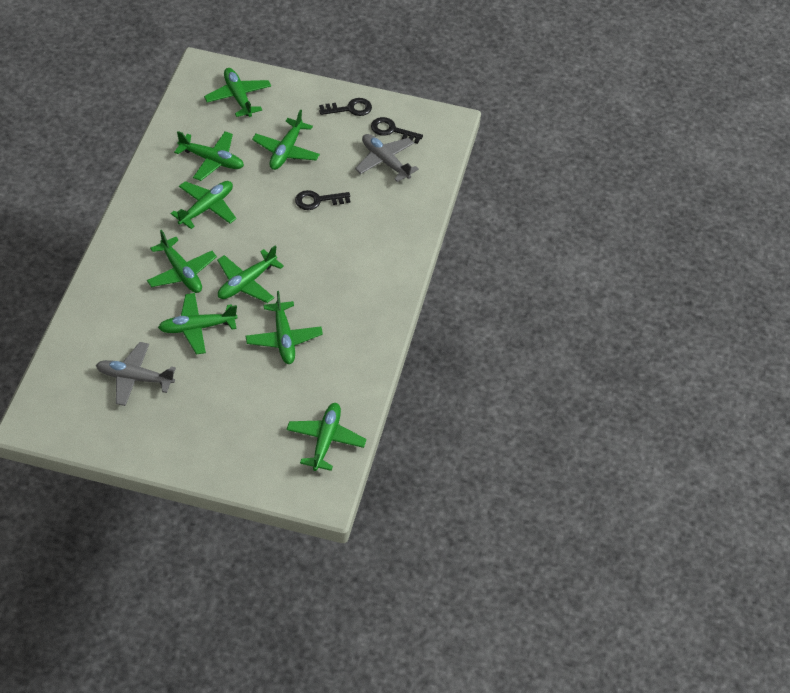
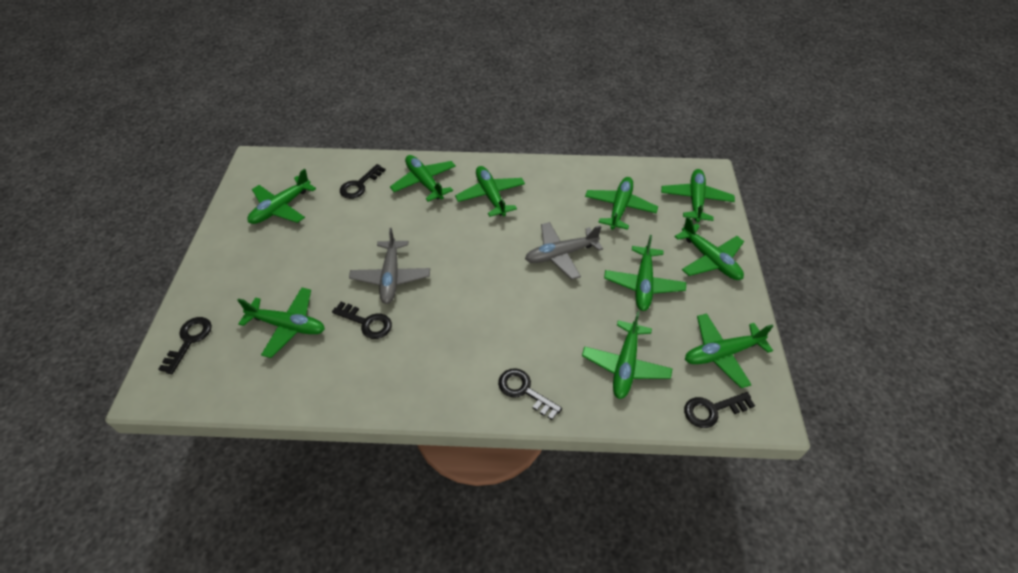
black key: 3 -> 5
green plane: 9 -> 10

